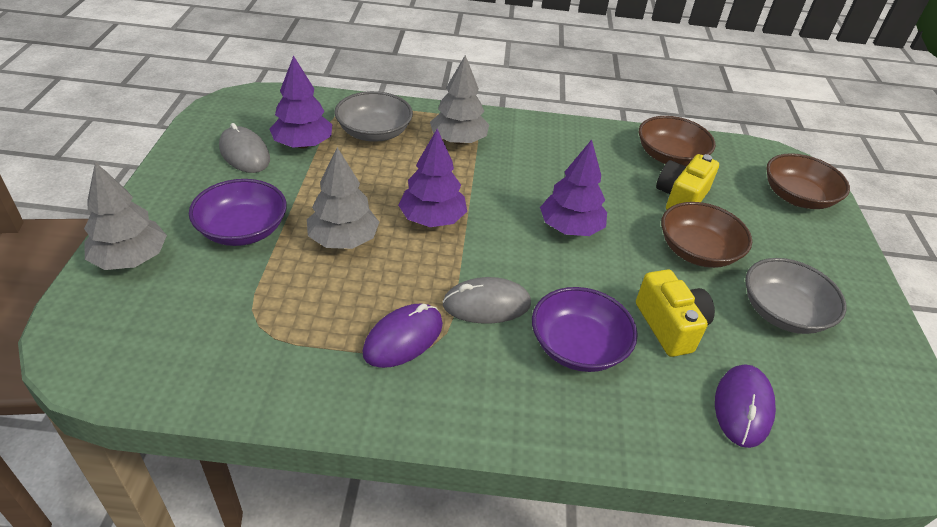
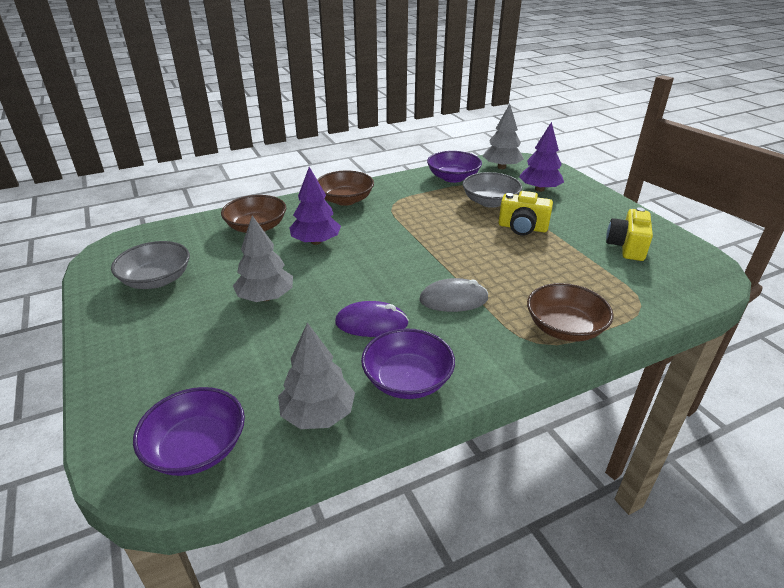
grey mouse: 2 -> 1
purple bowl: 2 -> 3
purple mouse: 2 -> 1
purple tree: 3 -> 2

